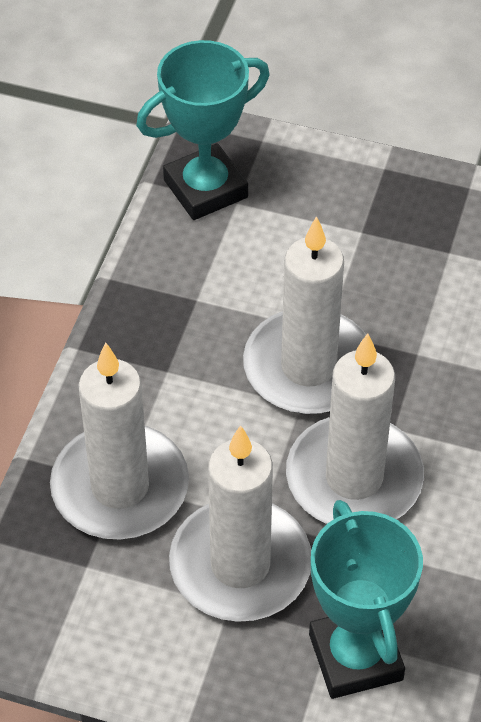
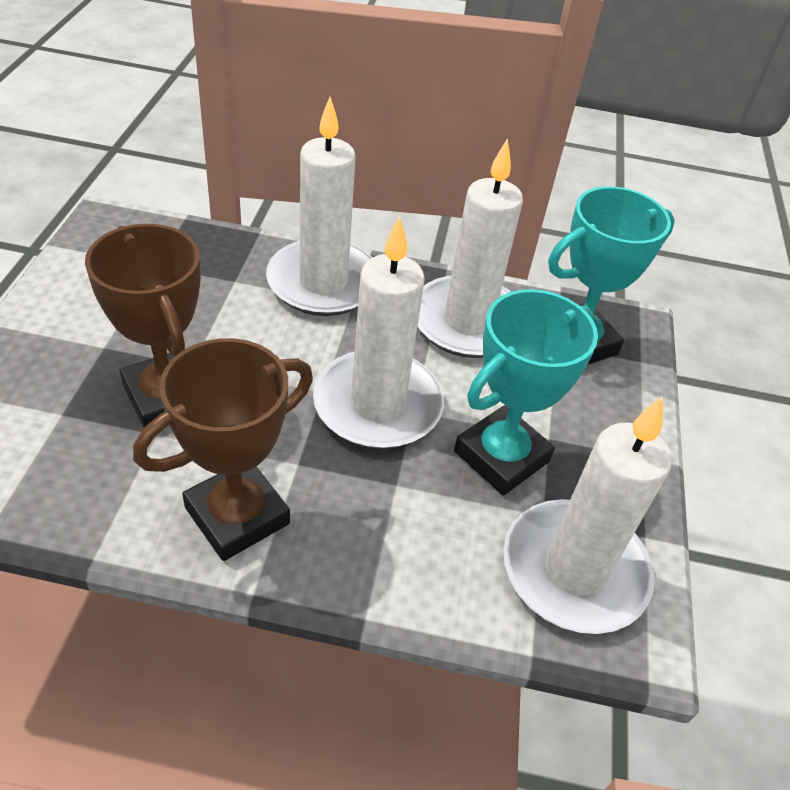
brown trophy: 0 -> 2

